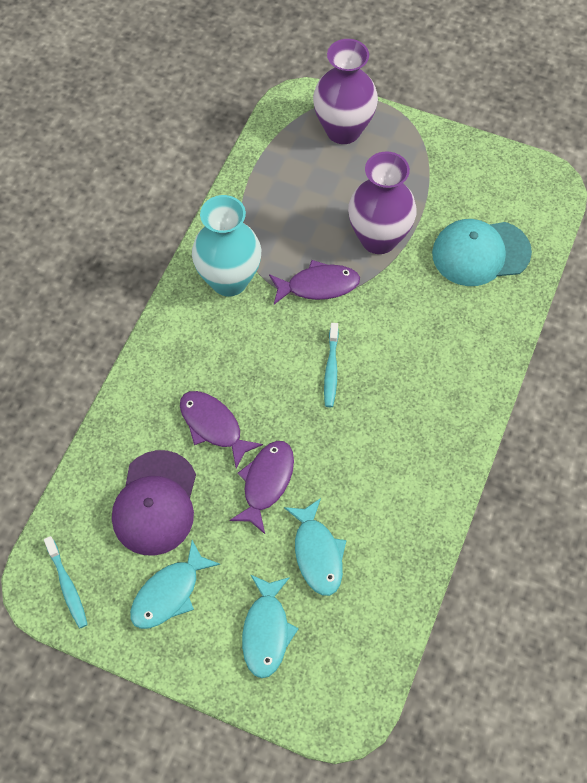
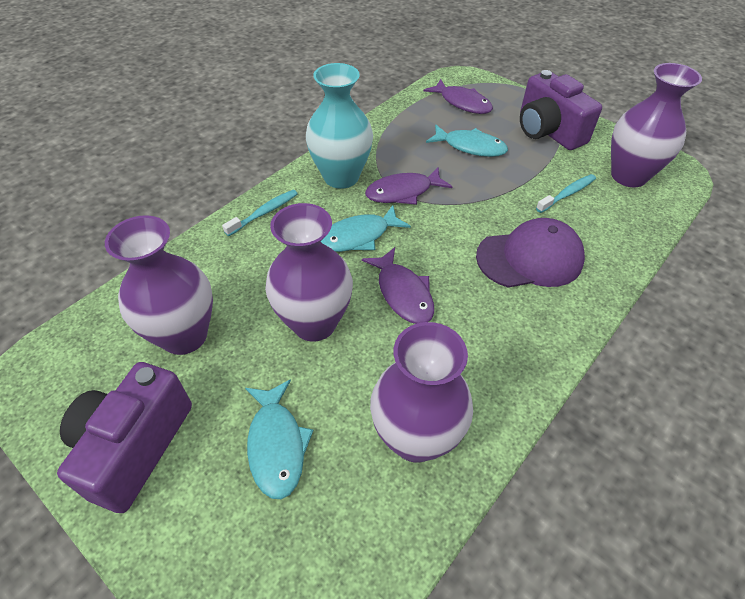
purple camera: 0 -> 2
purple vase: 2 -> 4
turquoise cap: 1 -> 0

